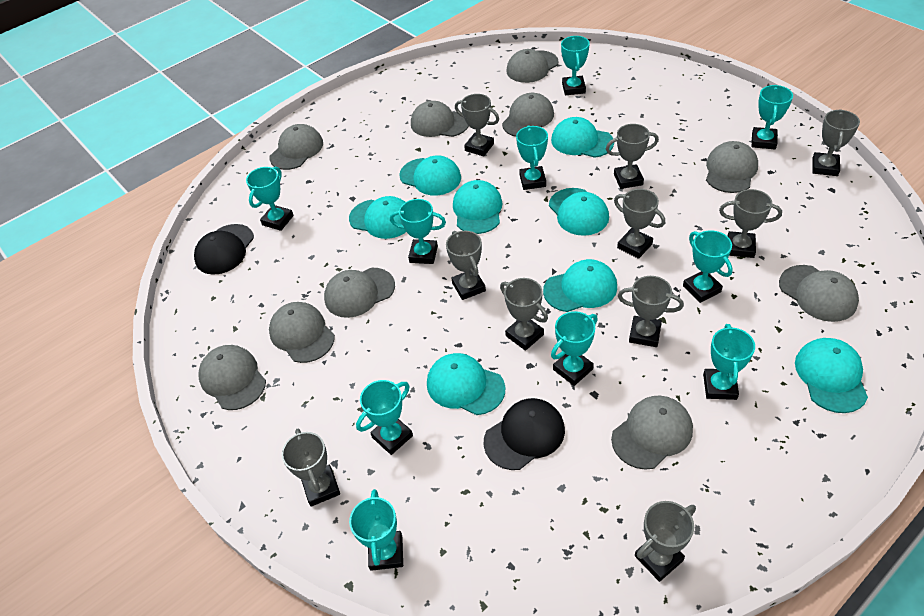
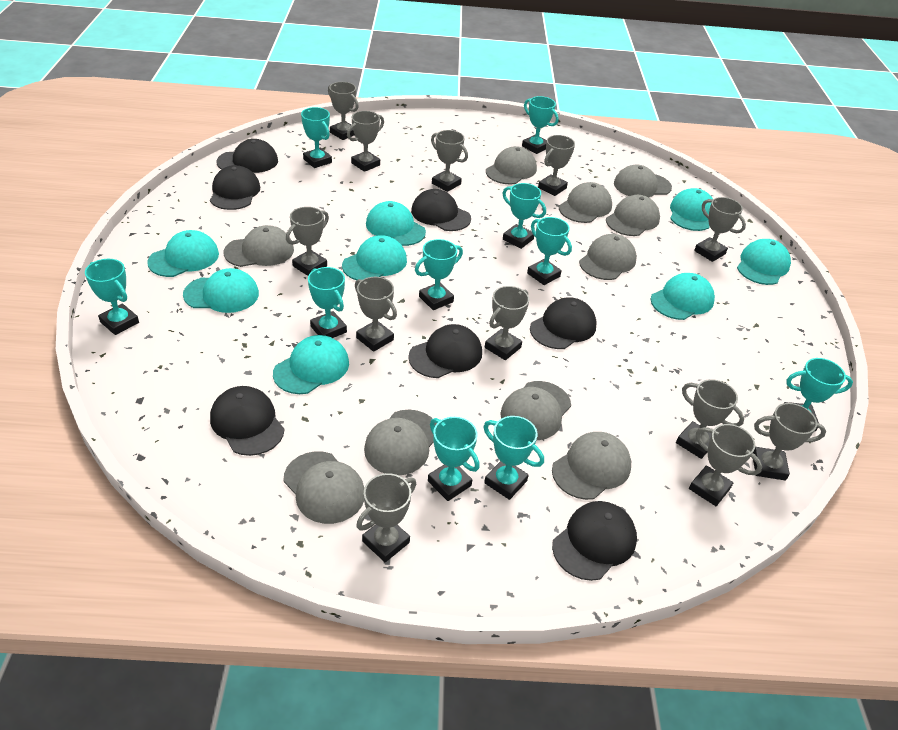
black cap: 2 -> 7
grey trophy: 10 -> 12

